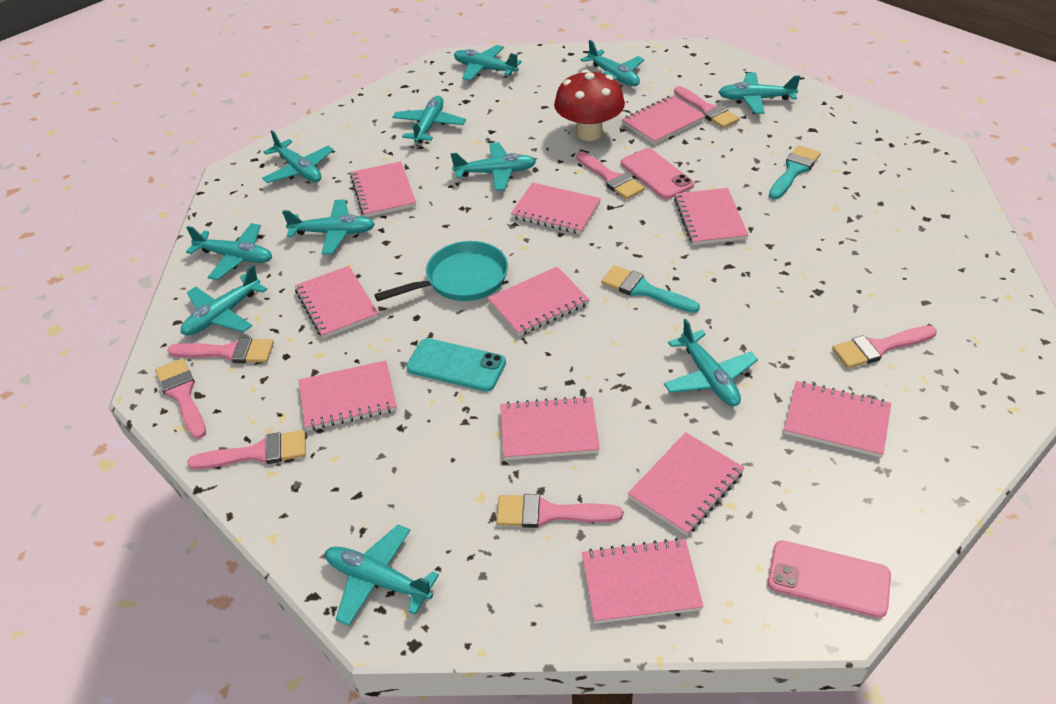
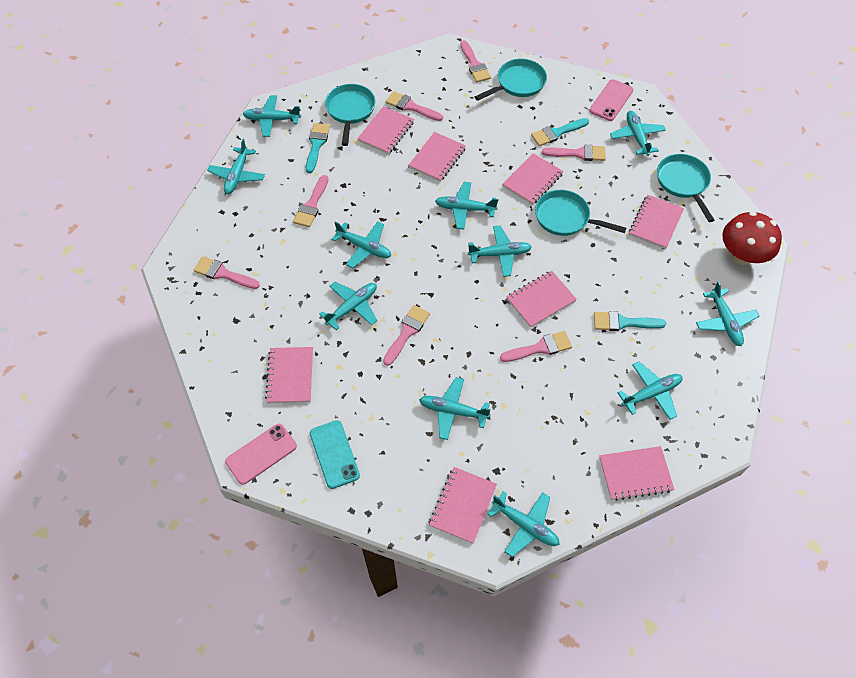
pink notebook: 11 -> 8
turquoise brush: 2 -> 3
turquoise pan: 1 -> 4

